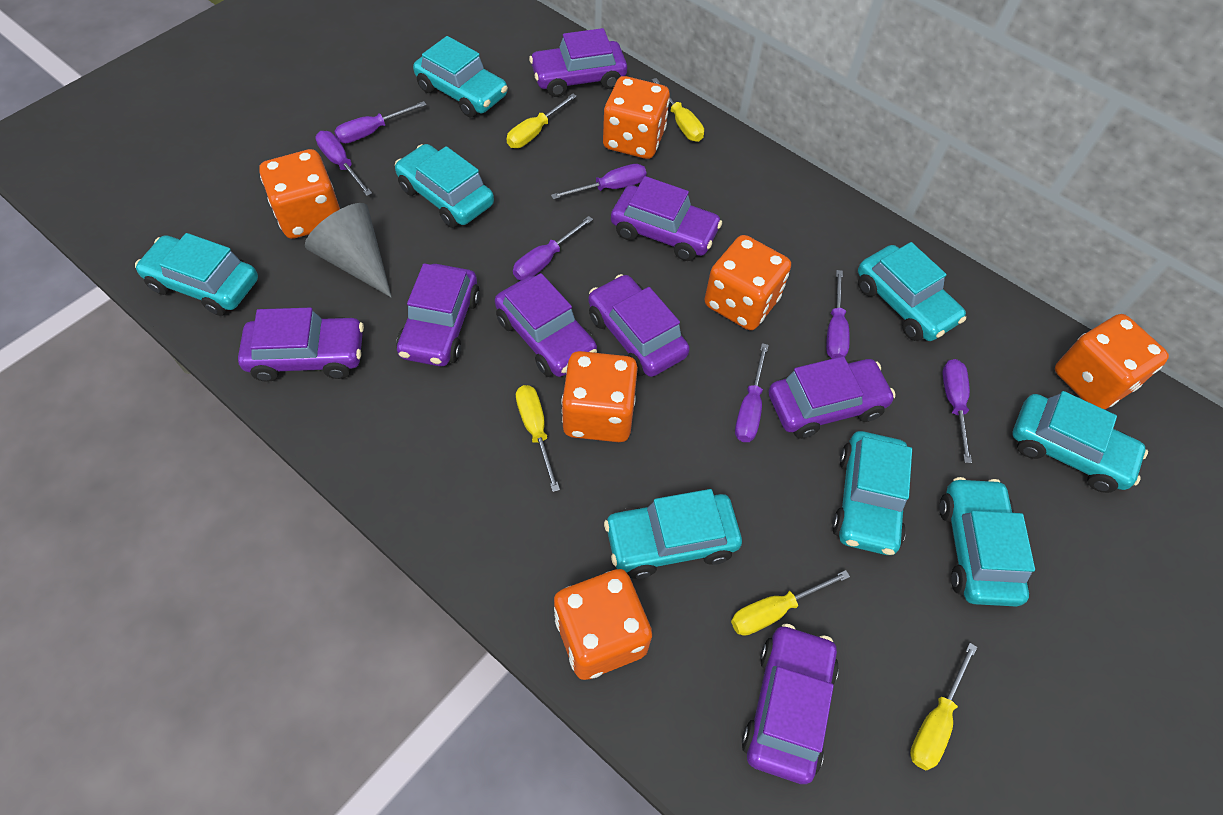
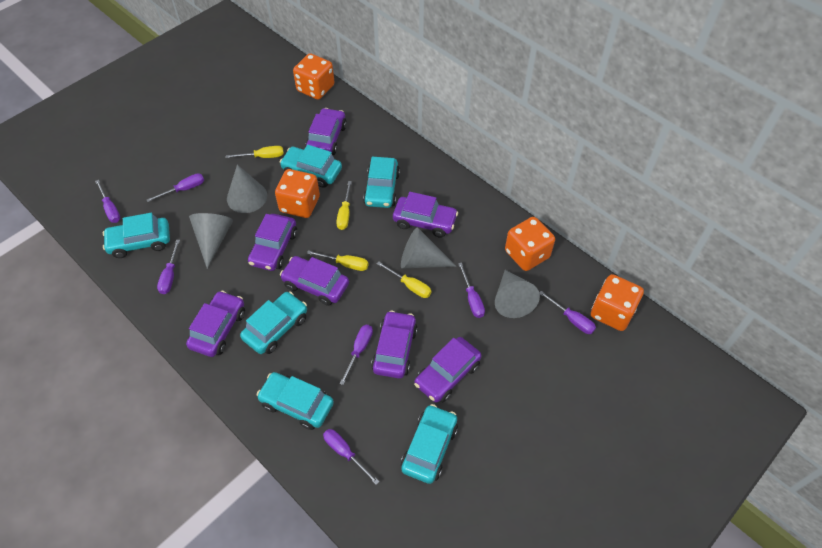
grey cone: 1 -> 4
orange dice: 6 -> 4
purple car: 8 -> 7
turquoise car: 8 -> 6
yellow screwdriver: 5 -> 4

